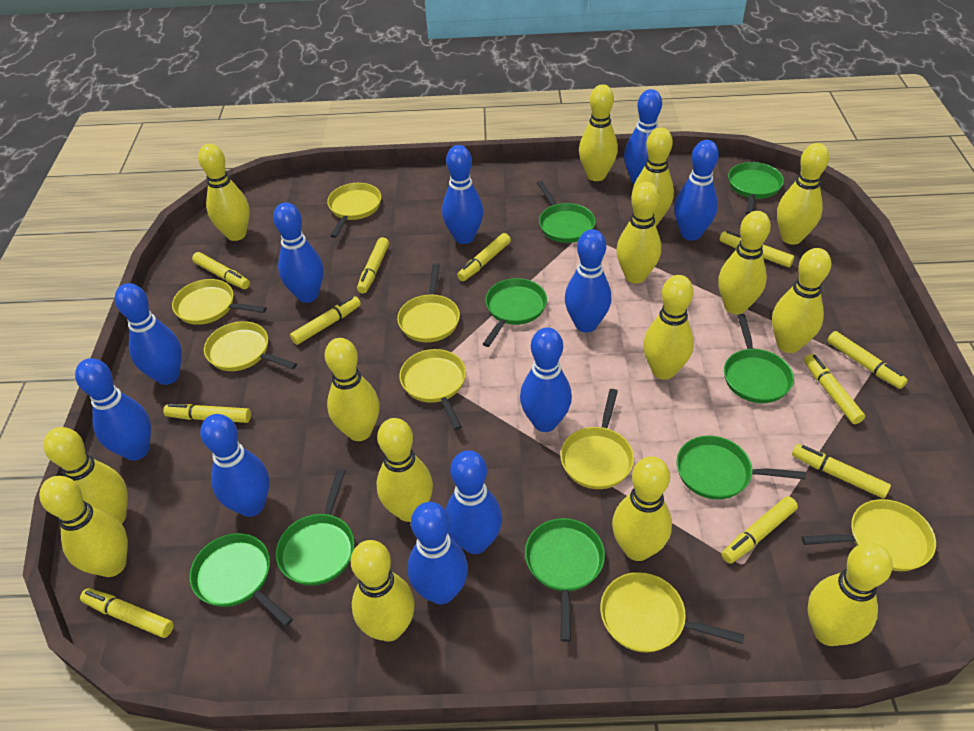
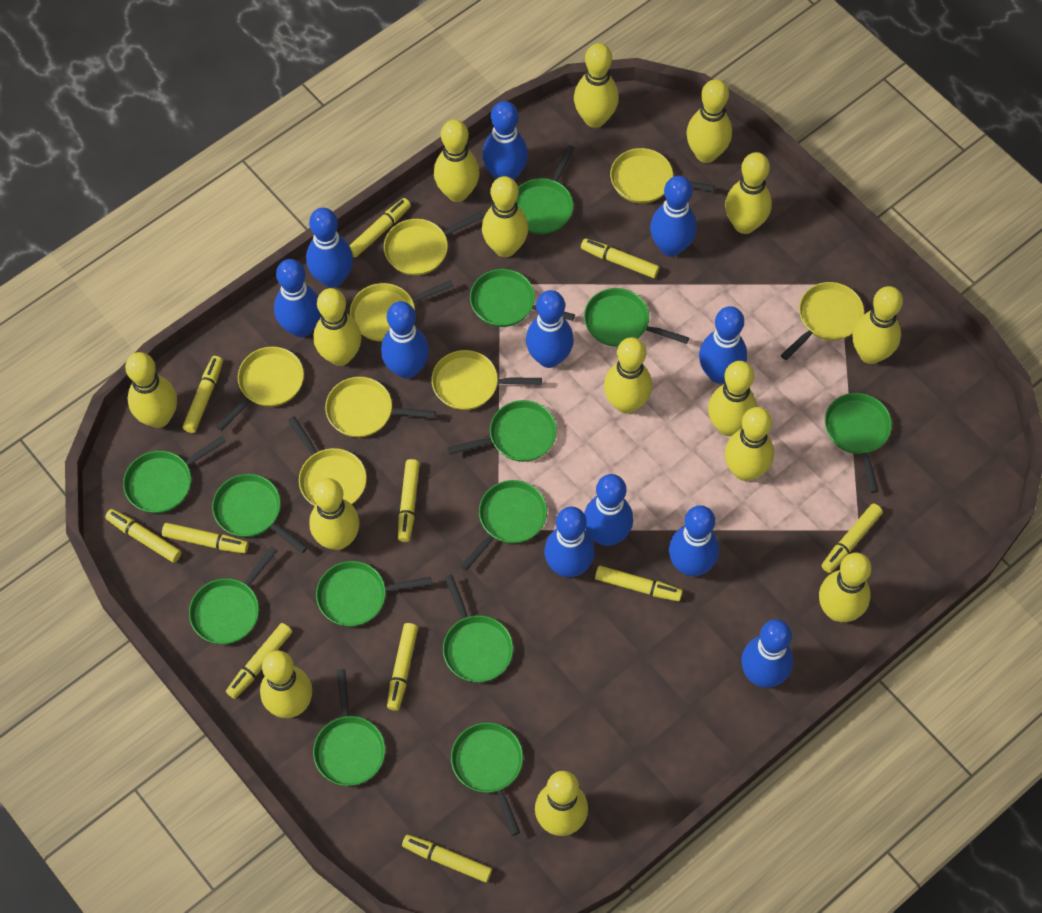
green pan: 8 -> 13

